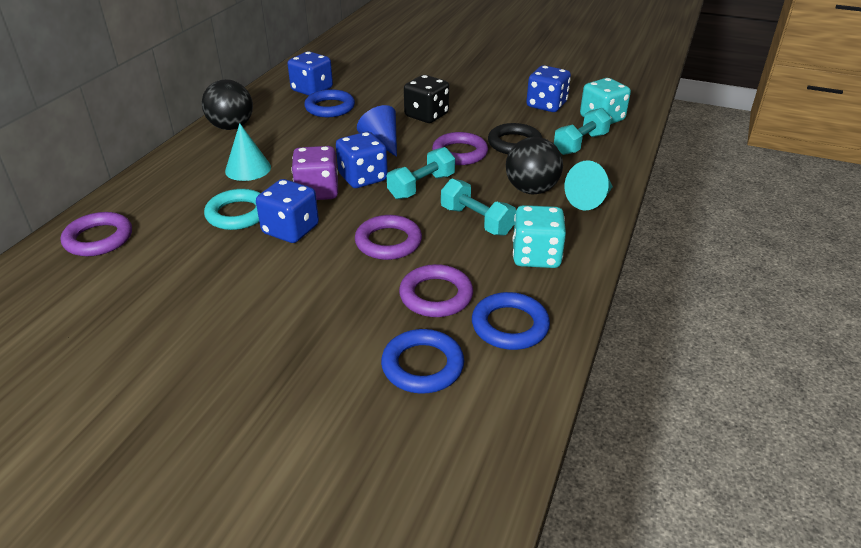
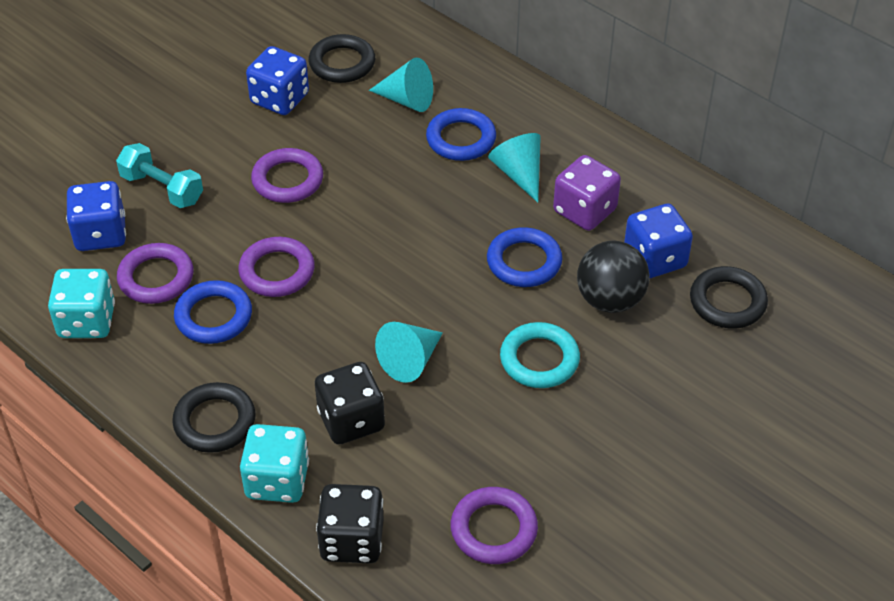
black ball: 2 -> 1
black dice: 1 -> 2
black ring: 1 -> 3
blue cone: 1 -> 0
blue dice: 4 -> 3
turquoise cone: 2 -> 3
turquoise dumbbell: 3 -> 1

